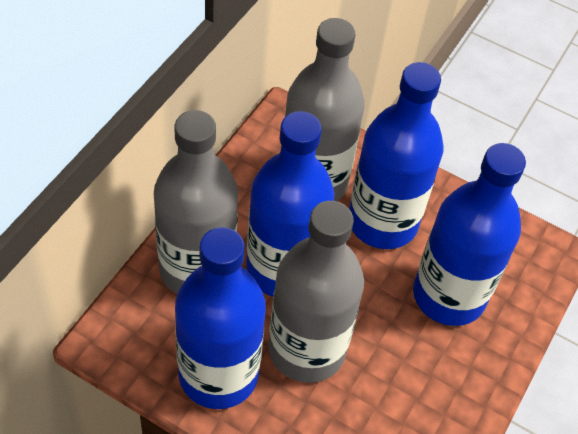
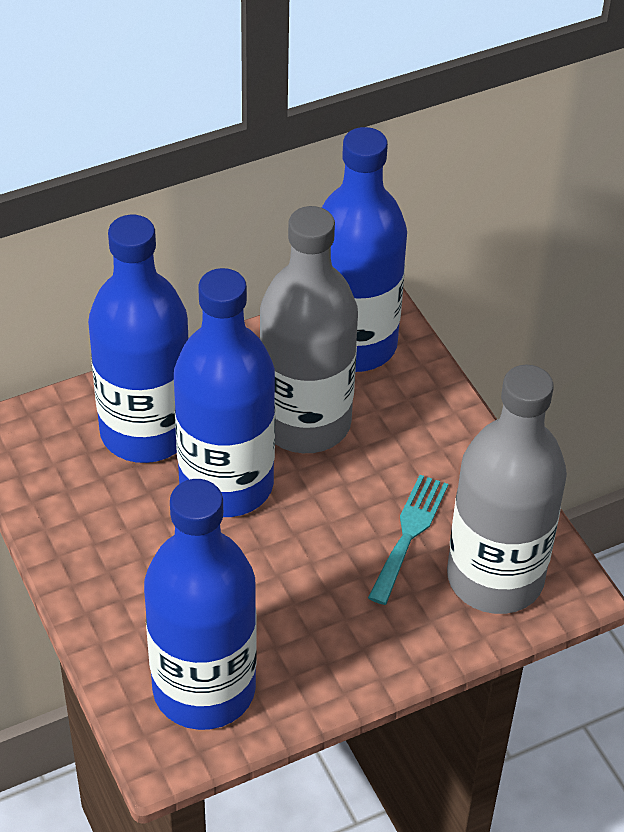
grey bottle: 3 -> 2
turquoise fork: 0 -> 1

